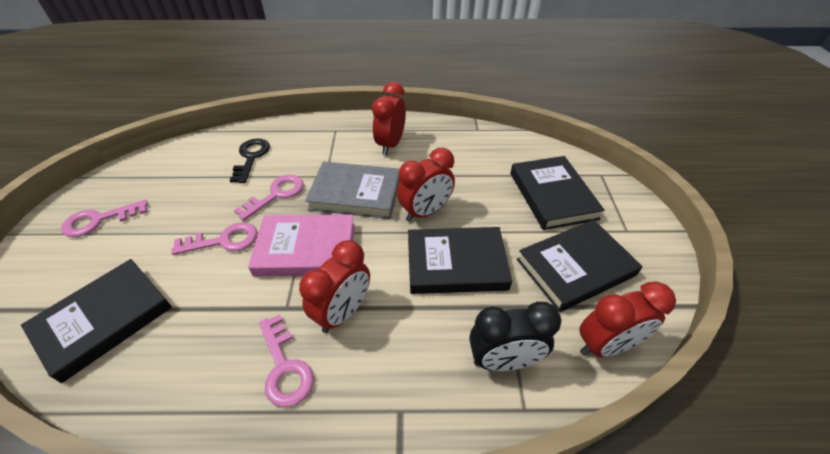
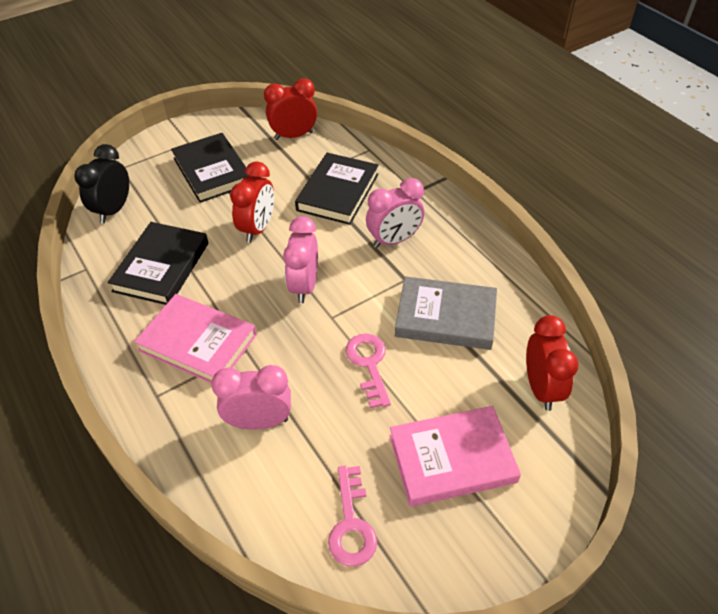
black book: 4 -> 3
black key: 1 -> 0
pink book: 1 -> 2
pink clock: 0 -> 3
pink key: 4 -> 2
red clock: 4 -> 3

